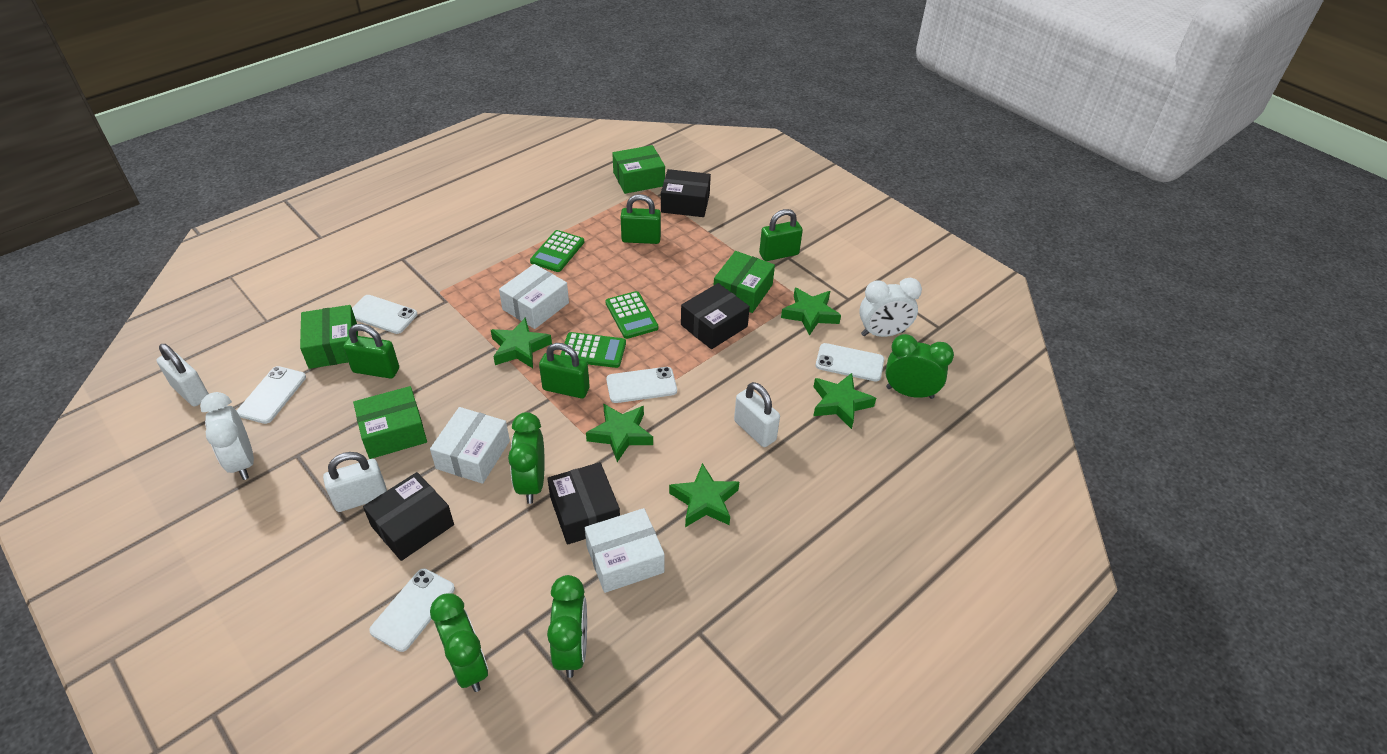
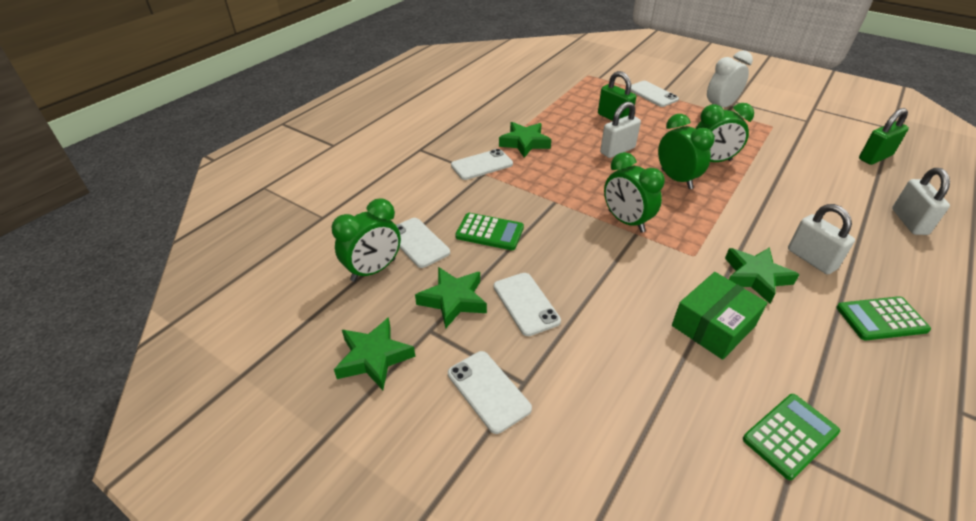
black box: 4 -> 0
green box: 4 -> 1
green padlock: 4 -> 2
green star: 5 -> 4
white box: 3 -> 0
white clock: 2 -> 1

